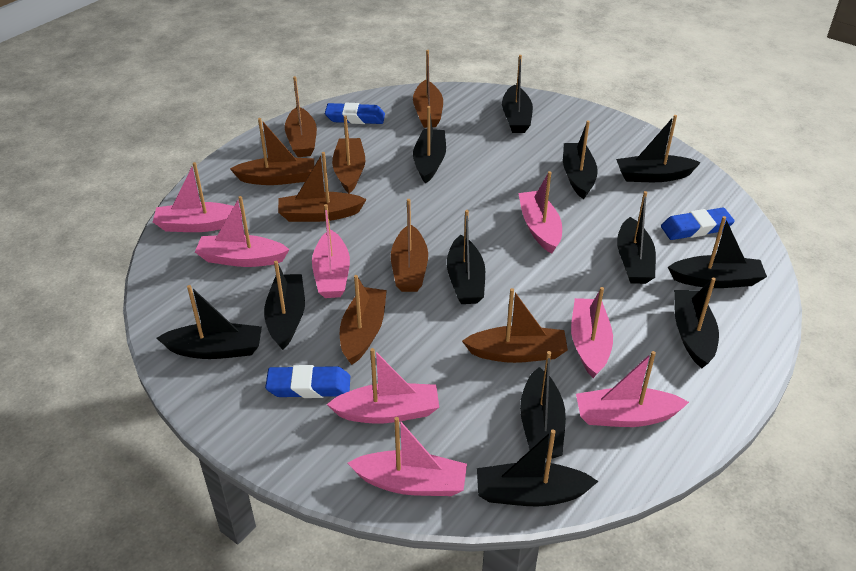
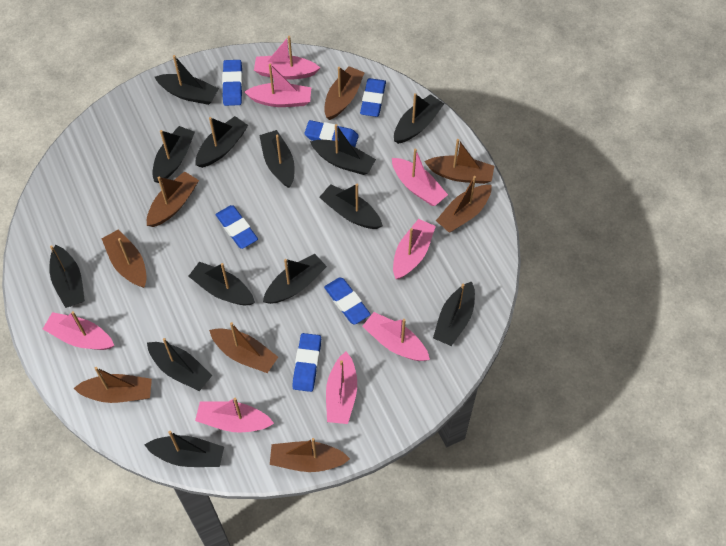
black boat: 12 -> 13
blue eraser: 3 -> 6

